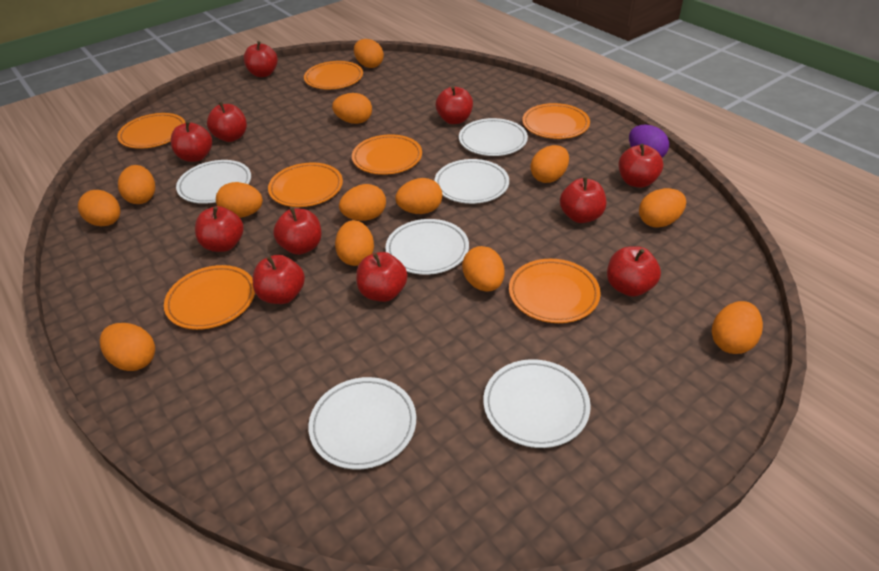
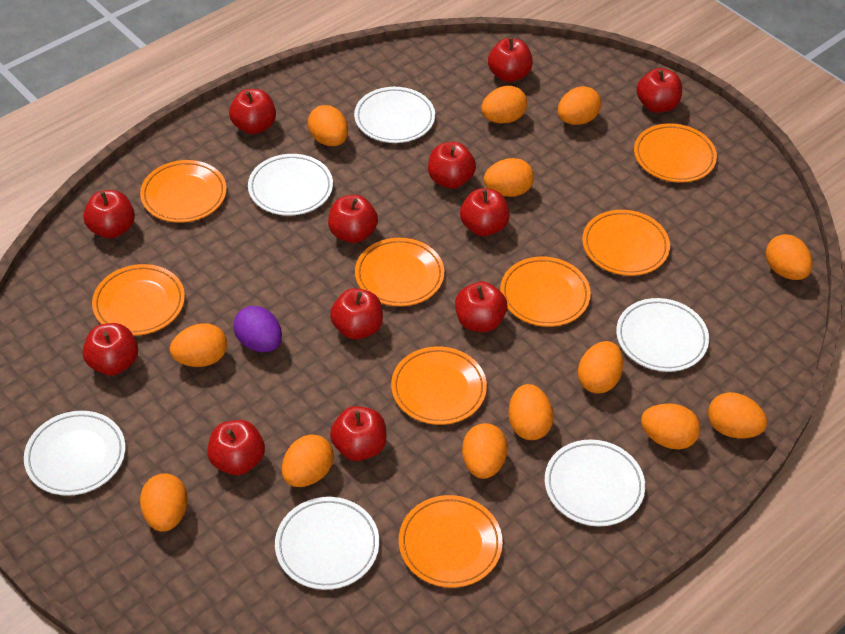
orange plate: 7 -> 8
red apple: 11 -> 12

